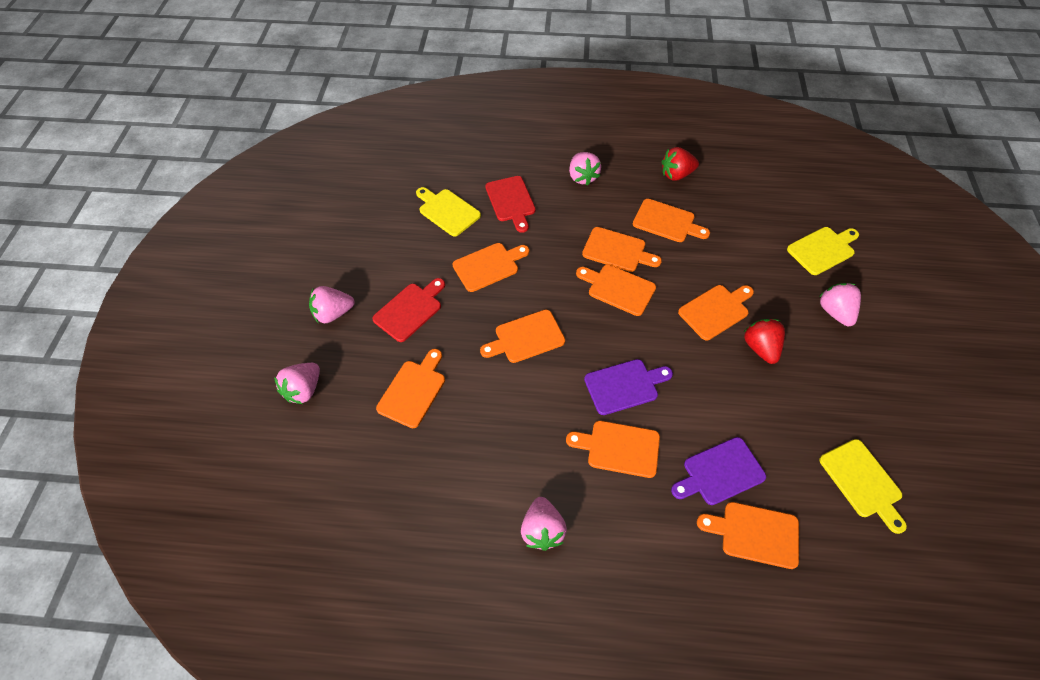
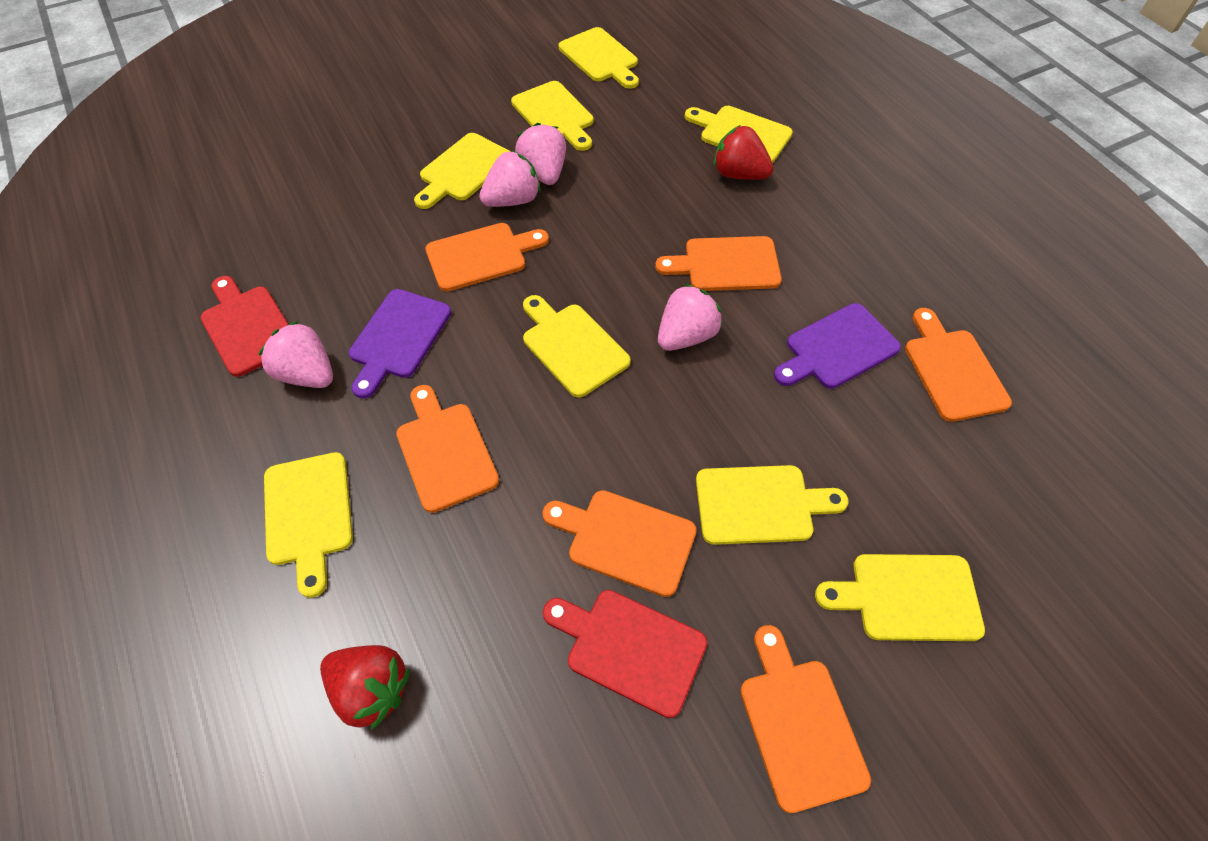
orange cutting board: 9 -> 6
pink strawberry: 5 -> 4
yellow cutting board: 3 -> 8

